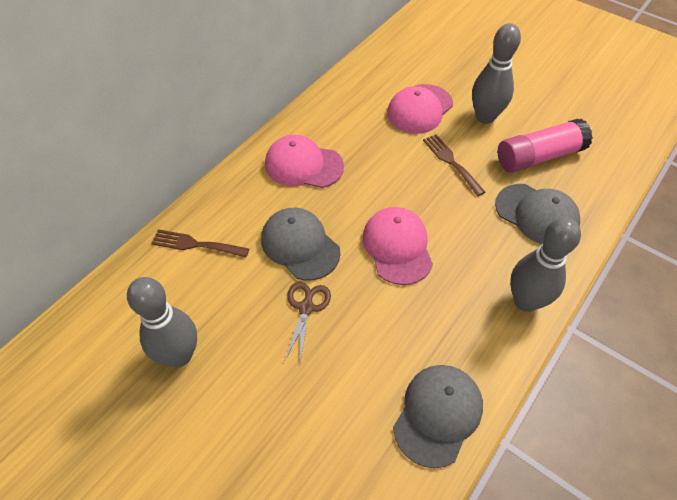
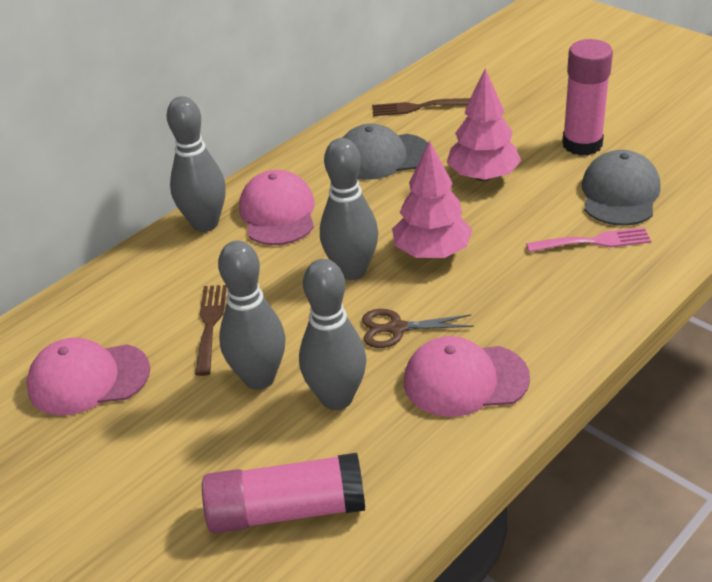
grey bowling pin: 3 -> 4
grey cap: 3 -> 2
pink fork: 0 -> 1
pink glue stick: 1 -> 2
pink tree: 0 -> 2

